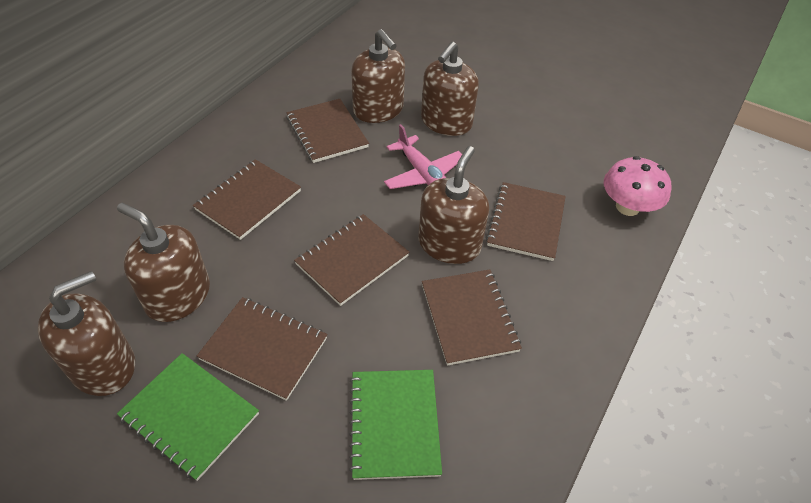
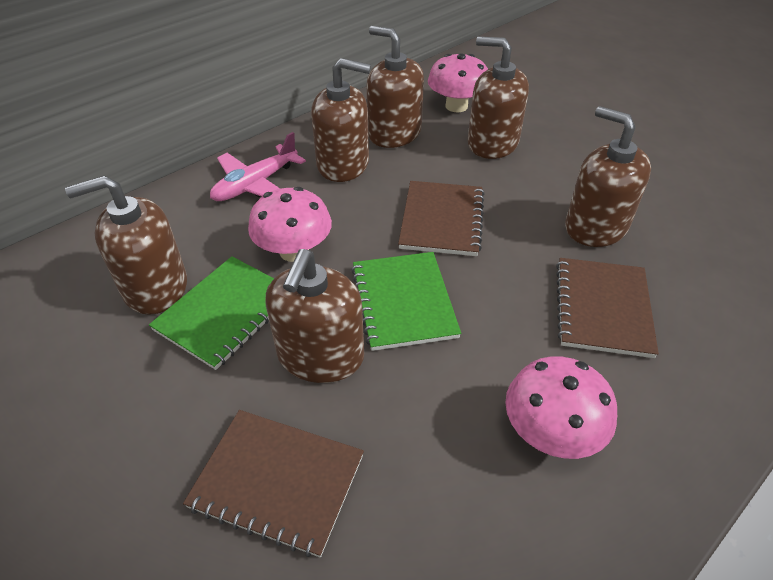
brown notebook: 6 -> 3
brown soap dispenser: 5 -> 6
pink mushroom: 1 -> 3

